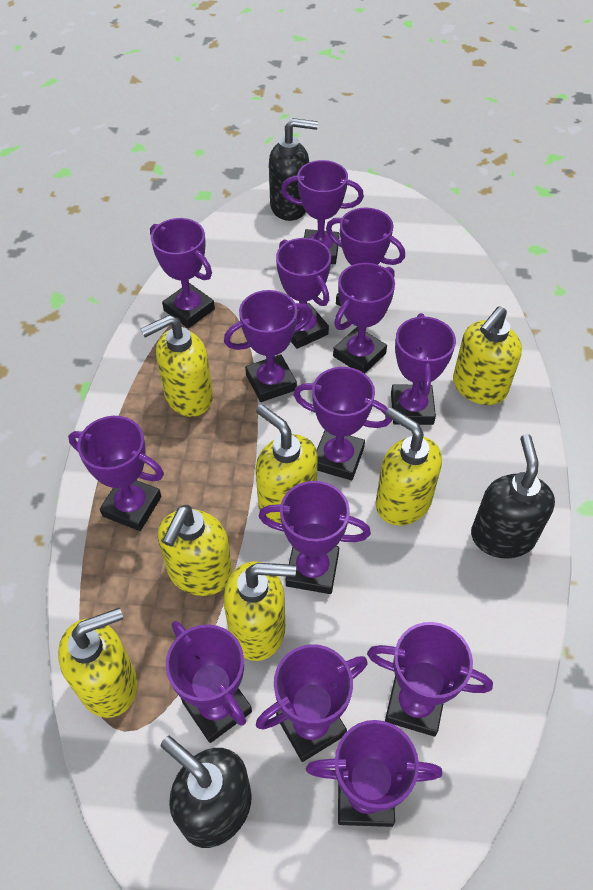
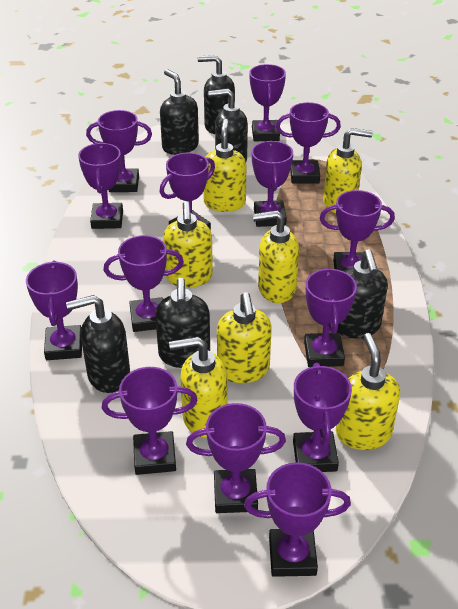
black soap dispenser: 3 -> 6

